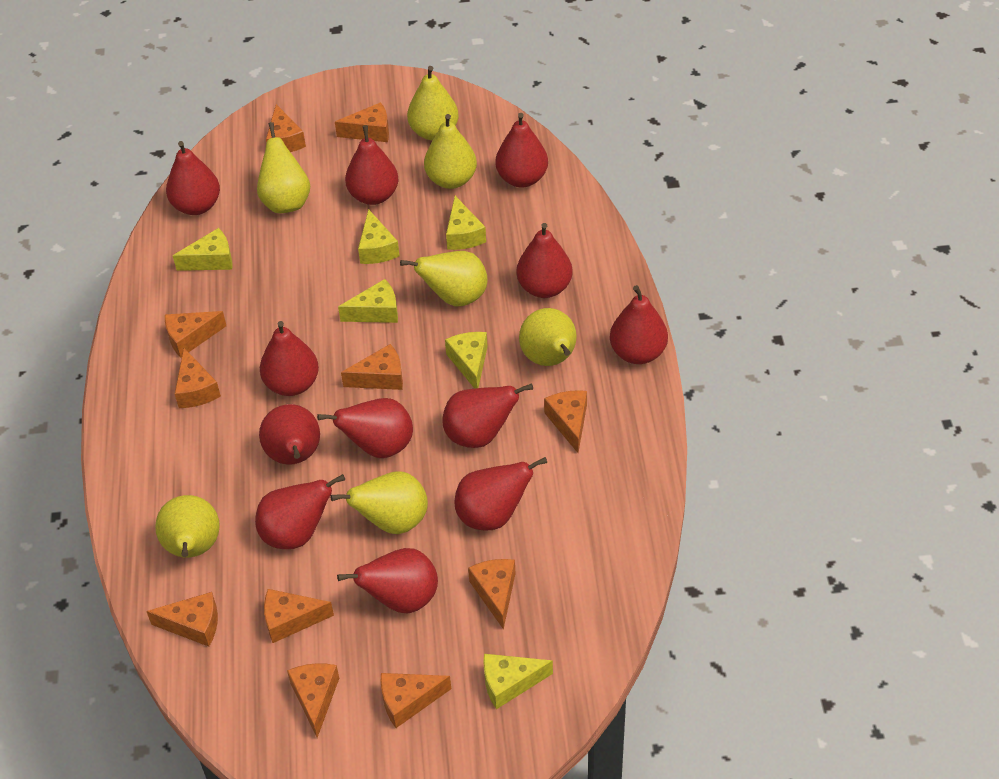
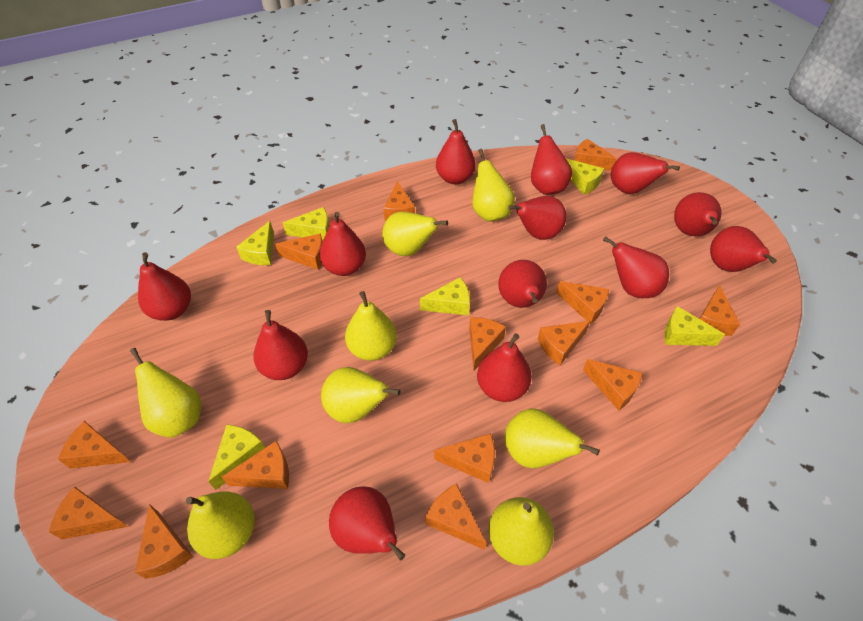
orange cheese: 11 -> 14
red pear: 12 -> 13
yellow pear: 7 -> 8

